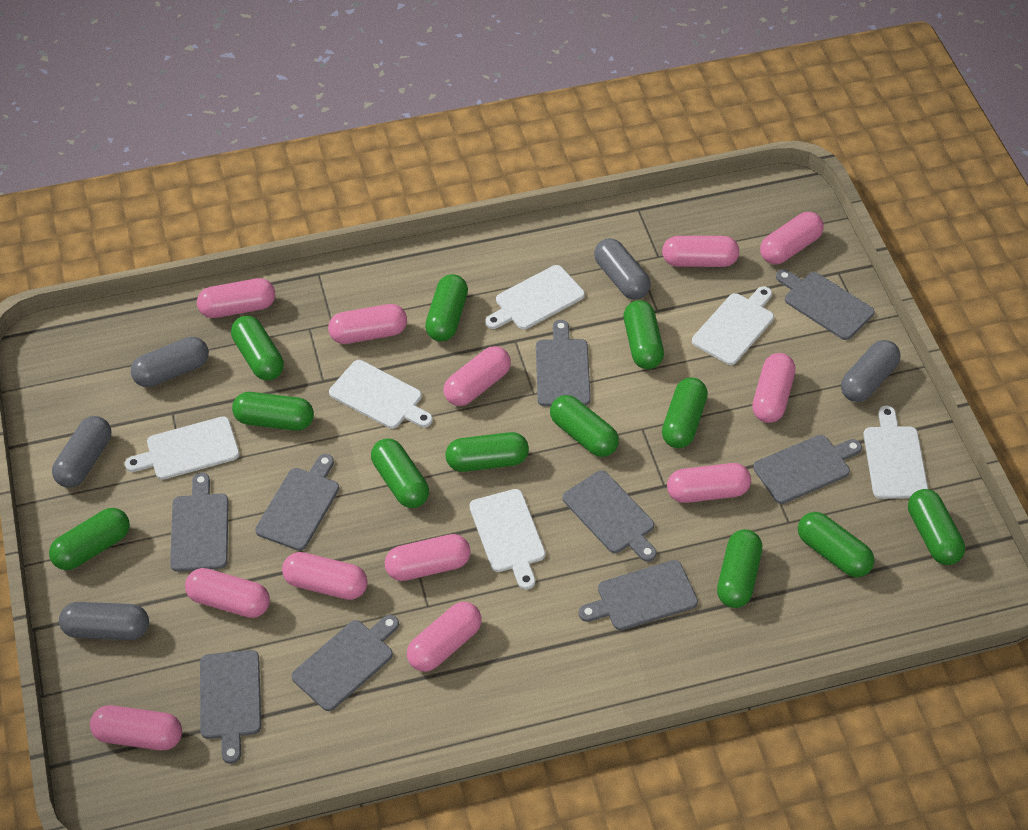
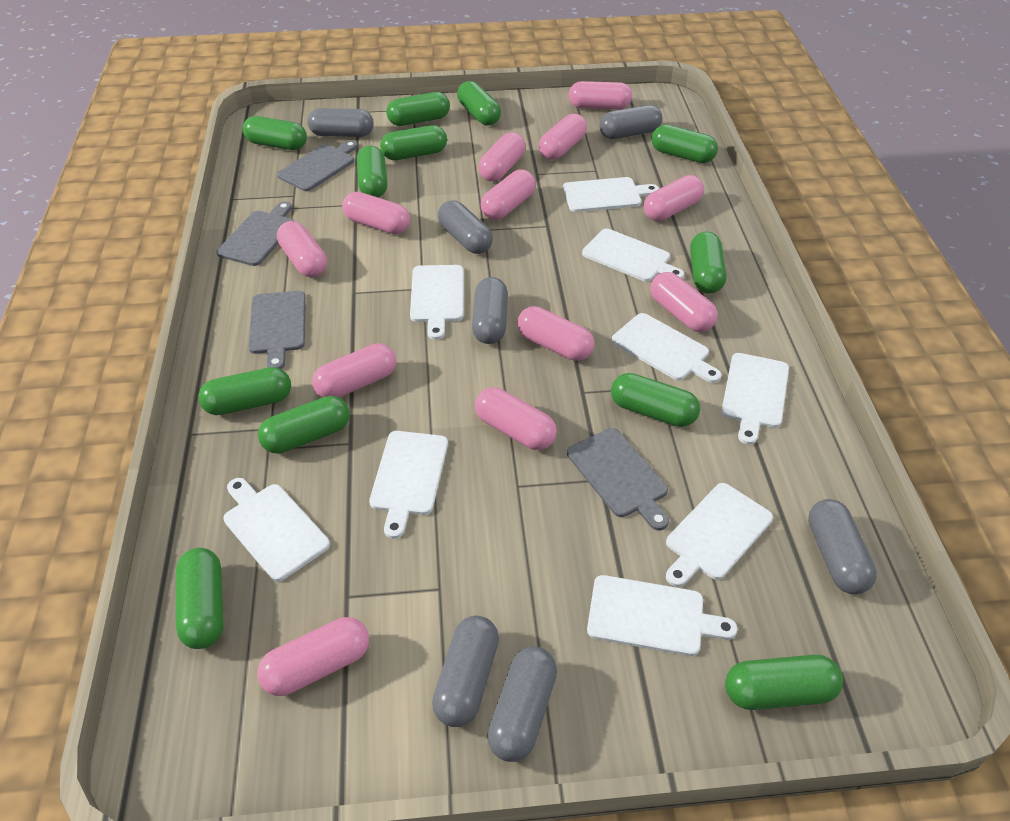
grey capsule: 5 -> 7
grey cutting board: 9 -> 4
white cutting board: 6 -> 9

